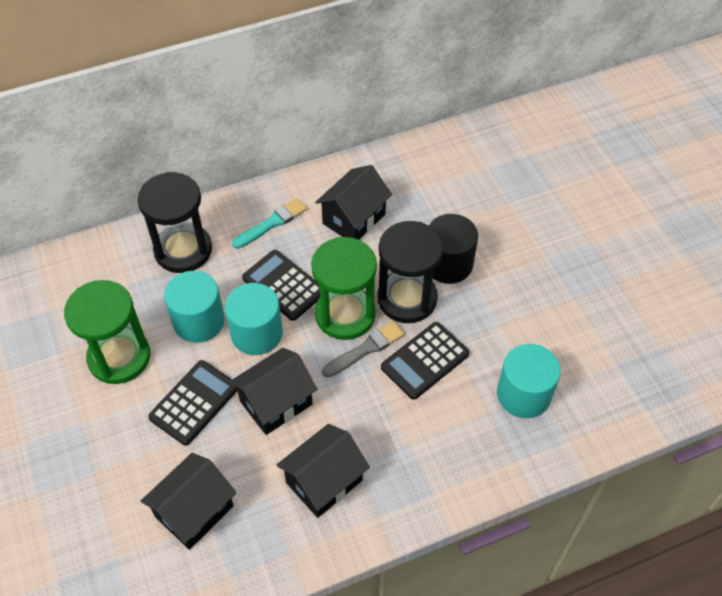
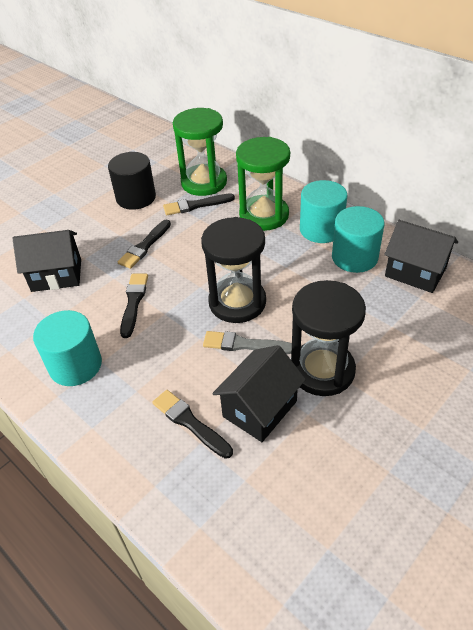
black brush: 0 -> 4
black calculator: 3 -> 0
black house: 4 -> 3
turquoise brush: 1 -> 0

